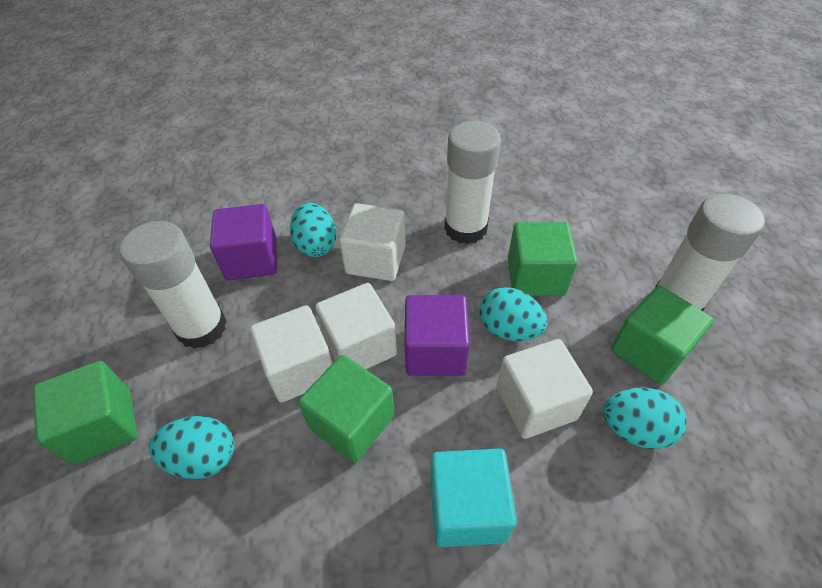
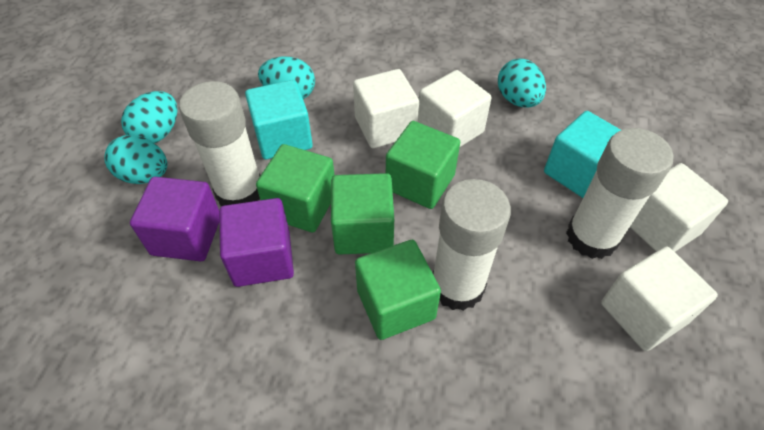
turquoise cube: 1 -> 2

